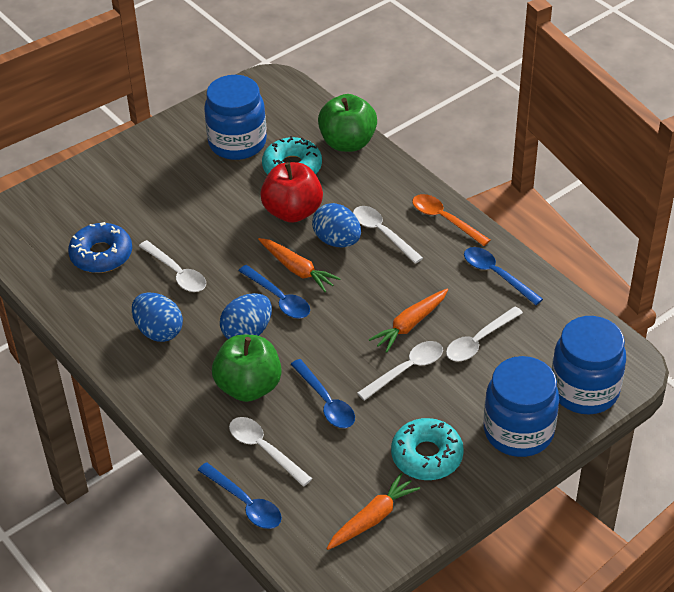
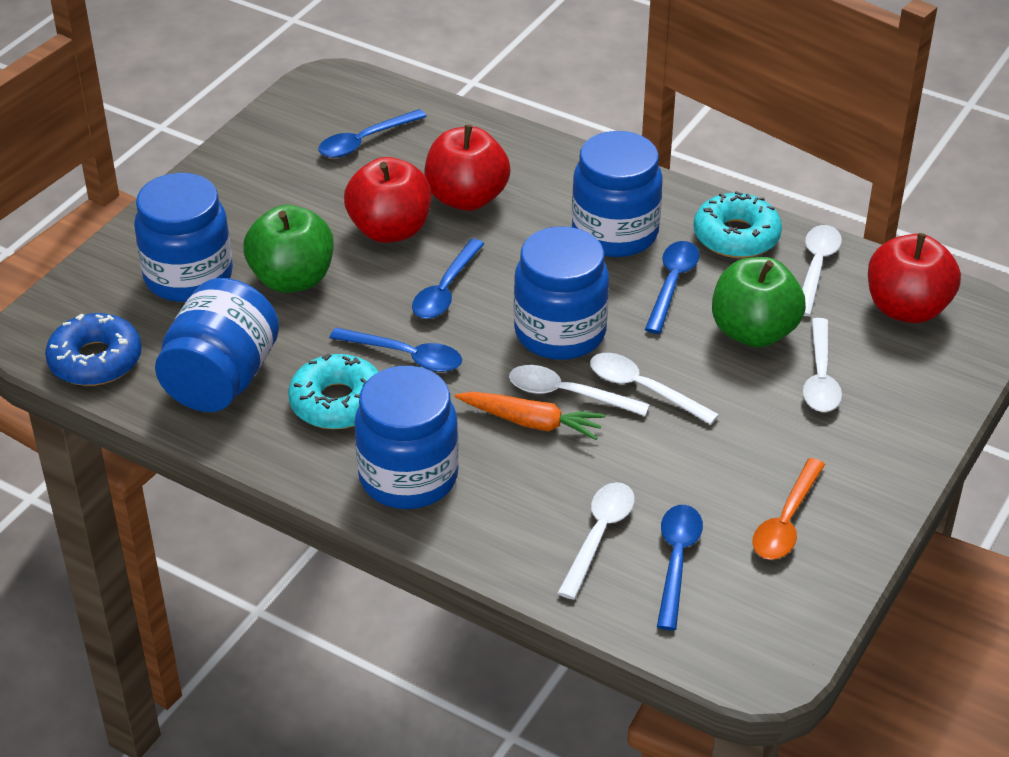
blue egg: 3 -> 0
blue jar: 3 -> 5
blue spoon: 4 -> 5
orange carrot: 3 -> 1
red apple: 1 -> 3

